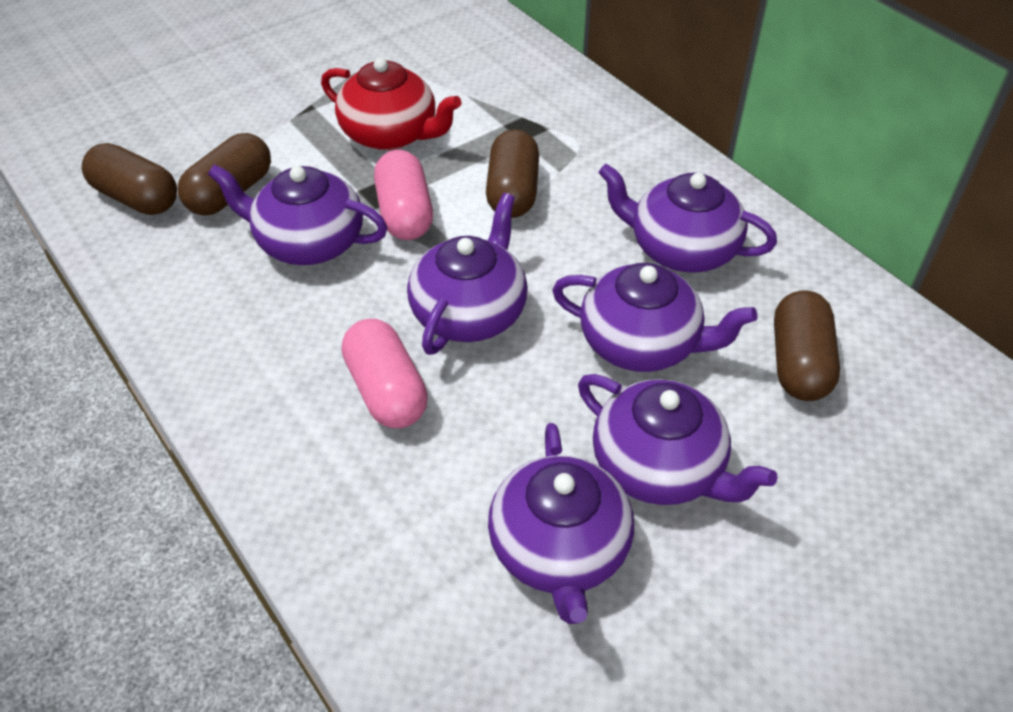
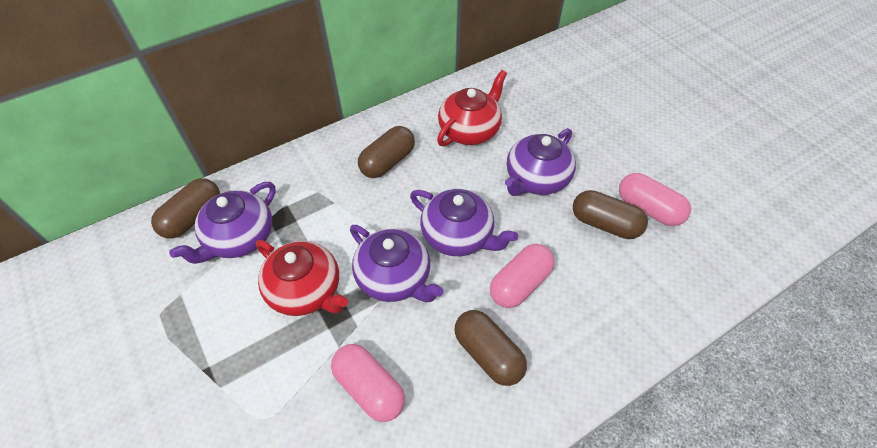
pink capsule: 2 -> 3
purple teapot: 6 -> 4
red teapot: 1 -> 2

